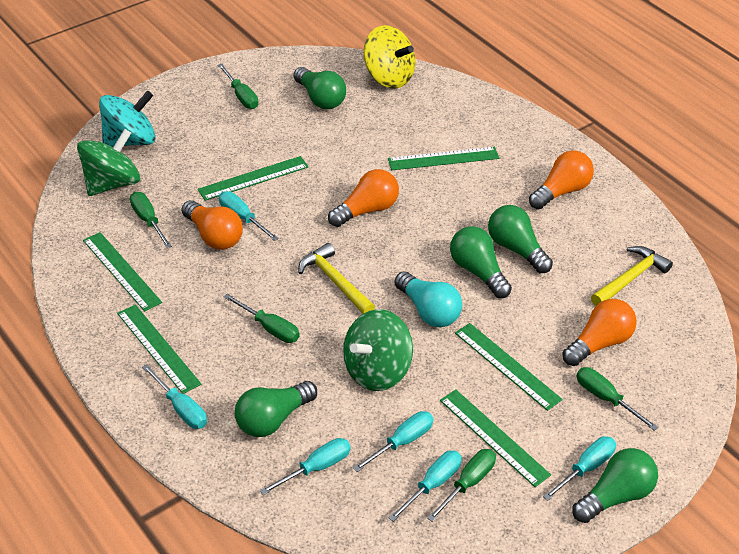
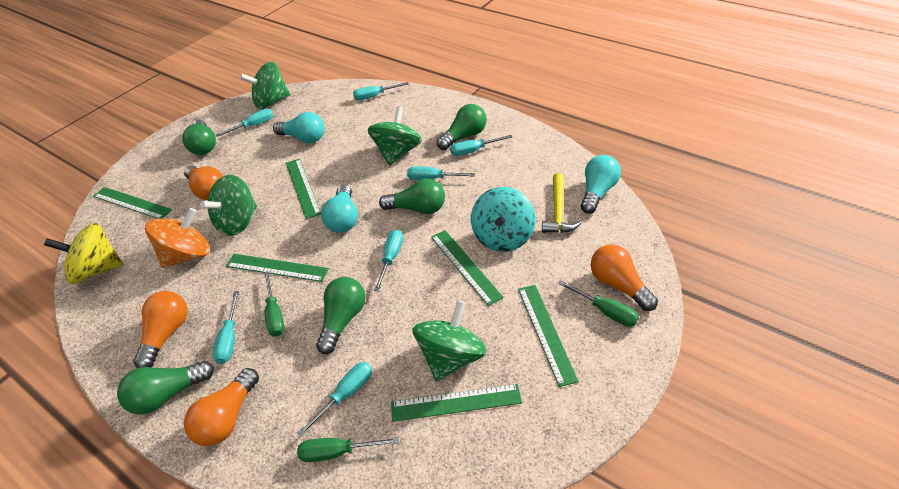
green screwdriver: 5 -> 3
green spinning top: 2 -> 4
orange spinning top: 0 -> 1
turquoise light bulb: 1 -> 3
turquoise screwdriver: 6 -> 7
yellow hammer: 2 -> 1

